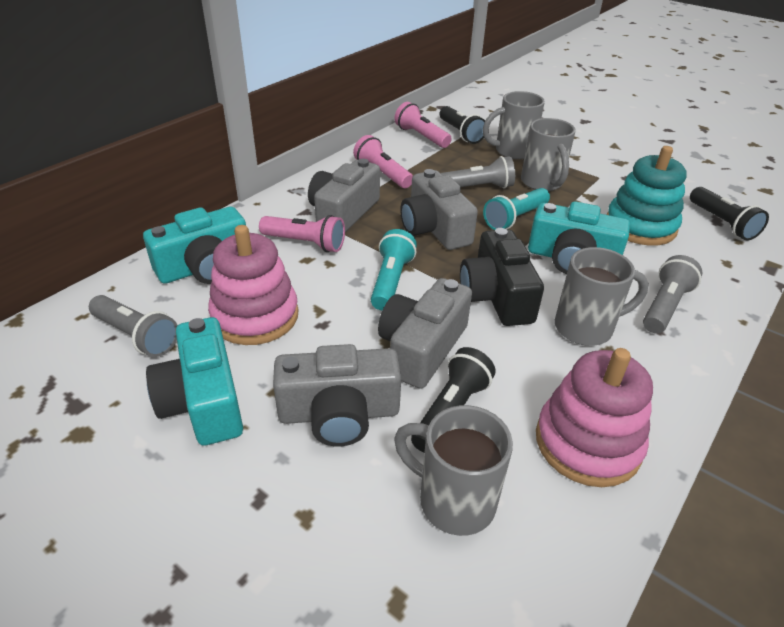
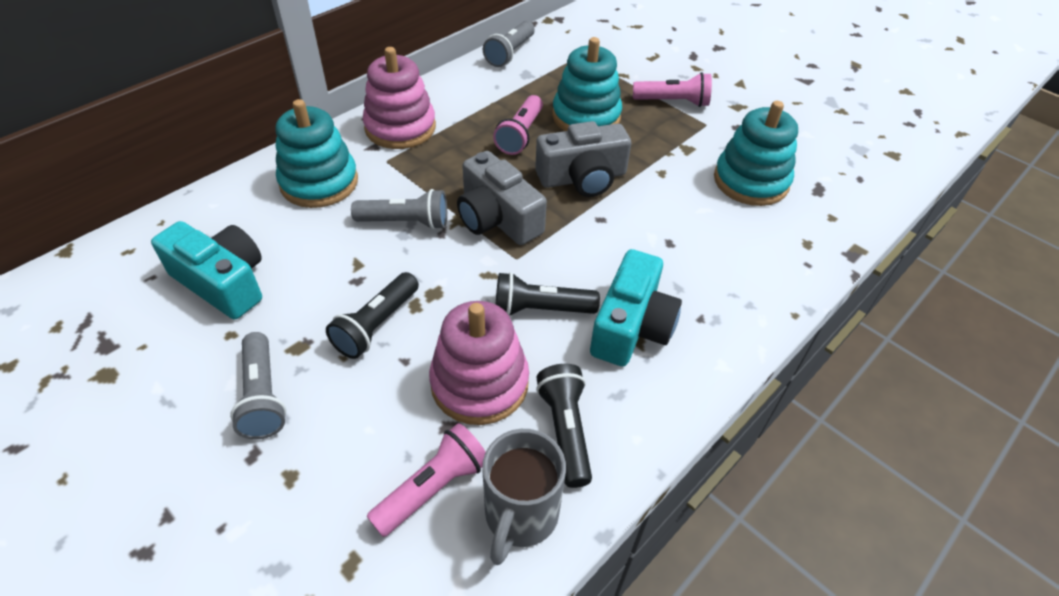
black camera: 1 -> 0
grey camera: 4 -> 2
grey mug: 4 -> 1
turquoise camera: 3 -> 2
turquoise flashlight: 2 -> 0
turquoise stacking toy: 1 -> 3

